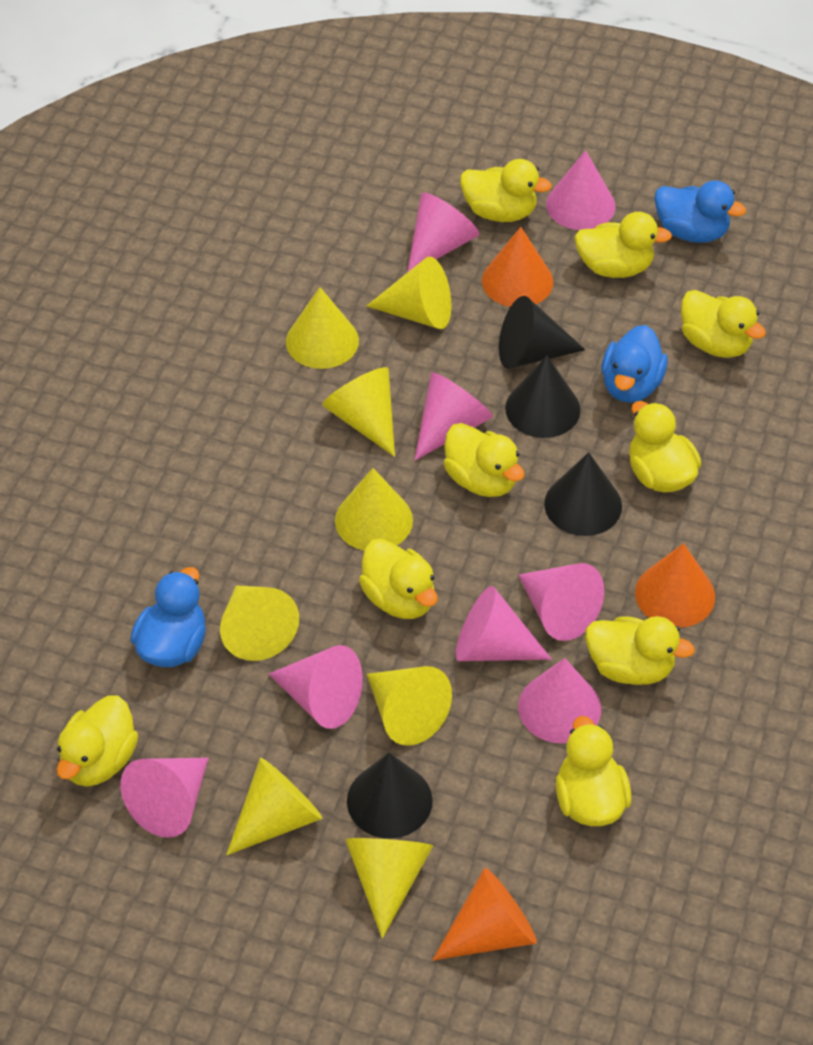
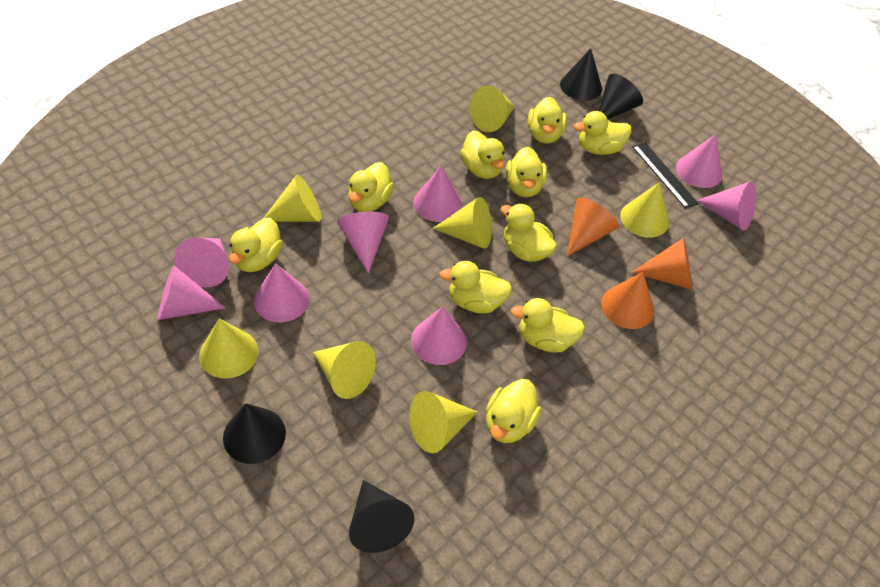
black ruler: 0 -> 1
blue duck: 3 -> 0
yellow cone: 8 -> 7
yellow duck: 9 -> 10

